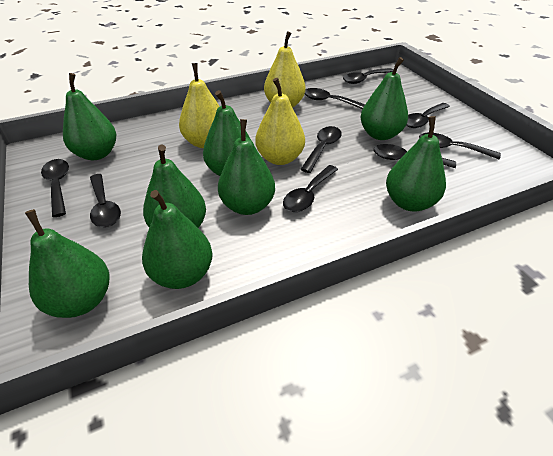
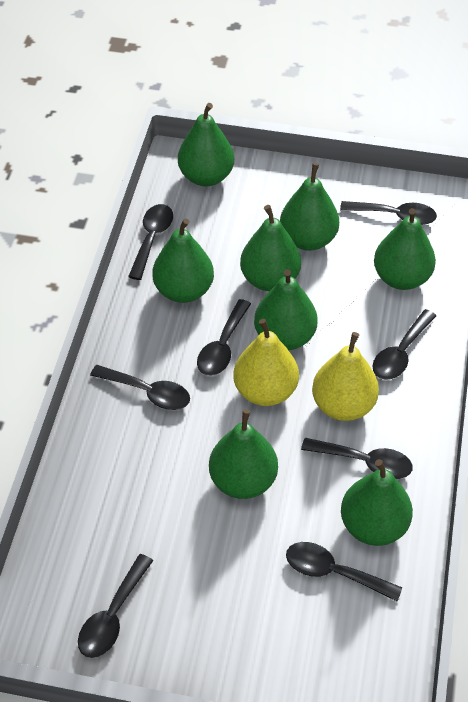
black spoon: 9 -> 8
yellow pear: 3 -> 2

